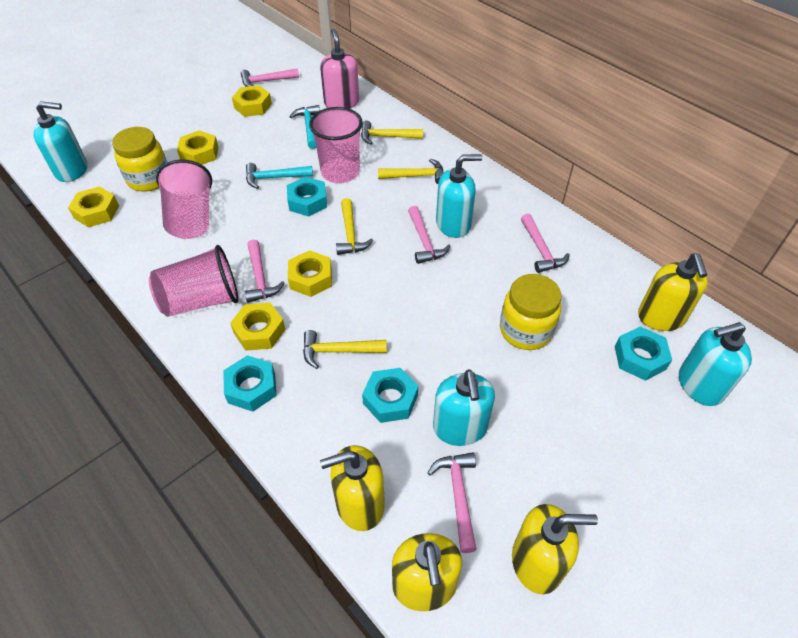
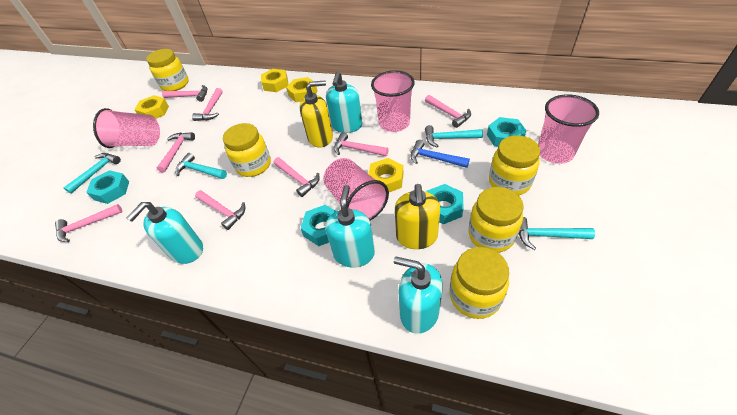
blue hammer: 0 -> 1
pink cup: 3 -> 4
pink hammer: 5 -> 8
pink soap dispenser: 1 -> 0
turquoise hammer: 2 -> 4
yellow hammer: 4 -> 0
yellow jar: 2 -> 5
yellow nut: 5 -> 4
yellow soap dispenser: 4 -> 2

